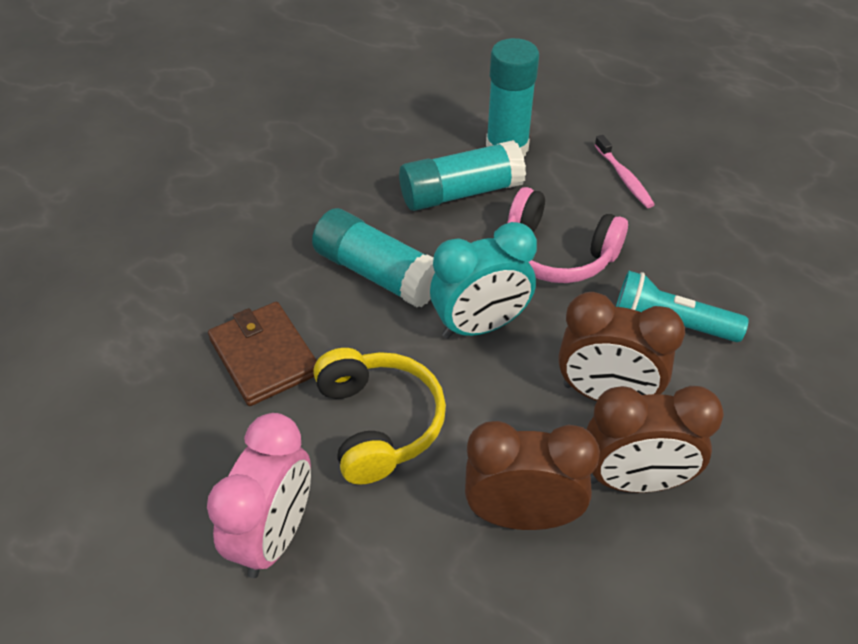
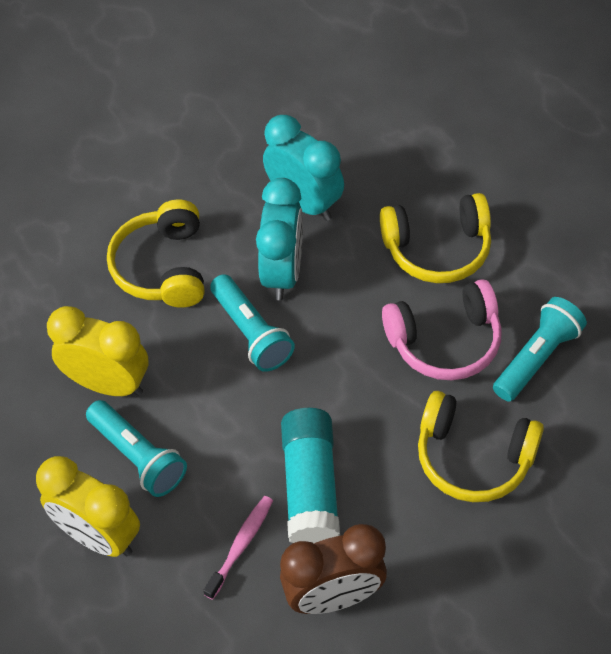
brown clock: 3 -> 1
brown wallet: 1 -> 0
pink clock: 1 -> 0
turquoise clock: 1 -> 2
turquoise flashlight: 1 -> 3
turquoise glue stick: 3 -> 1
yellow clock: 0 -> 2
yellow headphones: 1 -> 3

